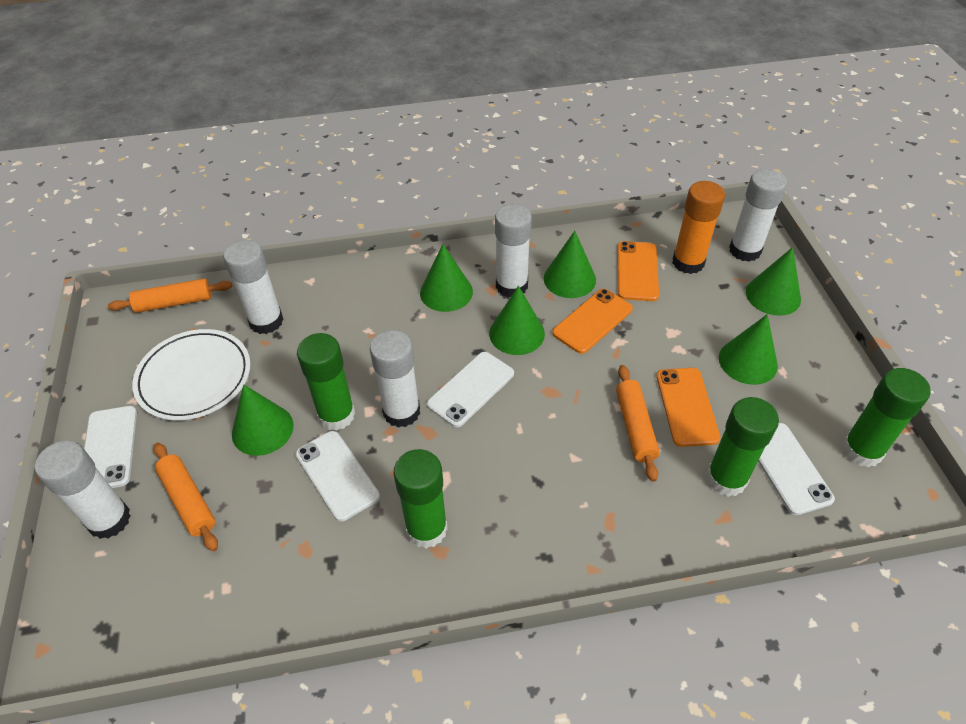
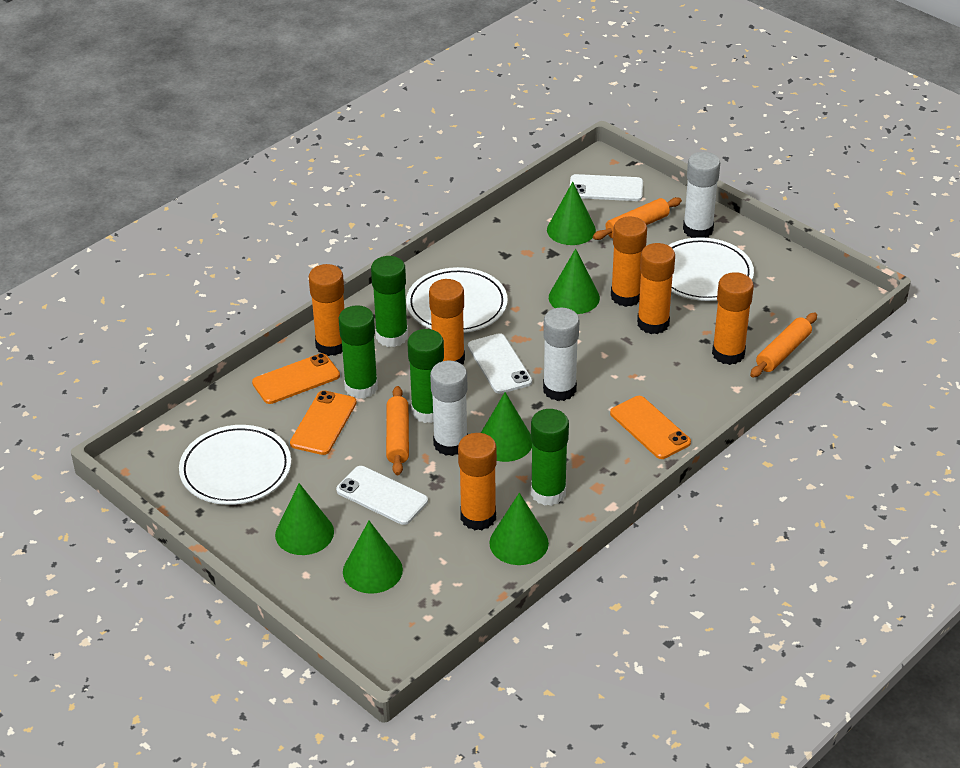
orange glue stick: 1 -> 6
white glue stick: 5 -> 3
white phone: 4 -> 3
white plate: 1 -> 3

